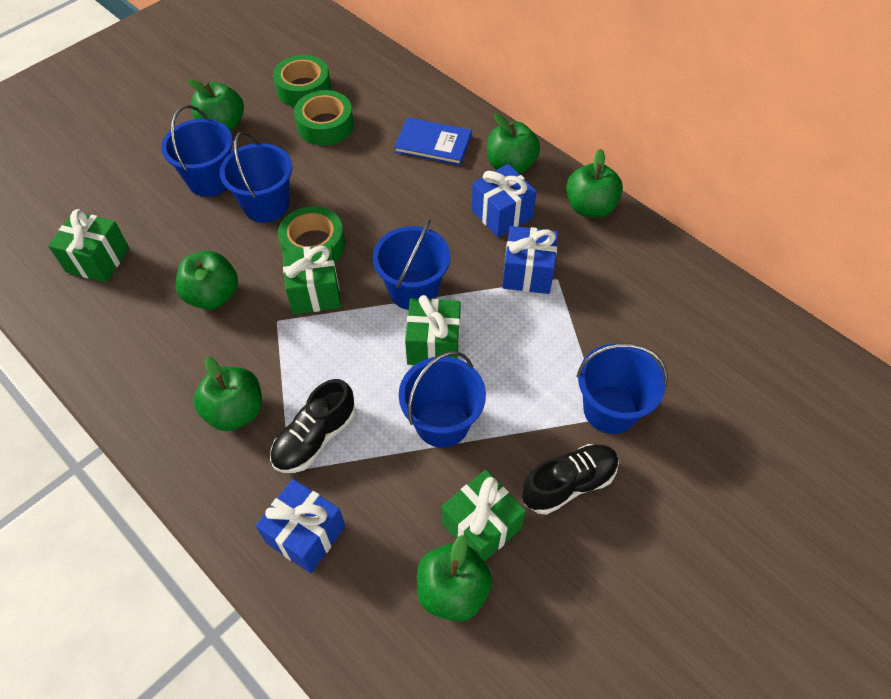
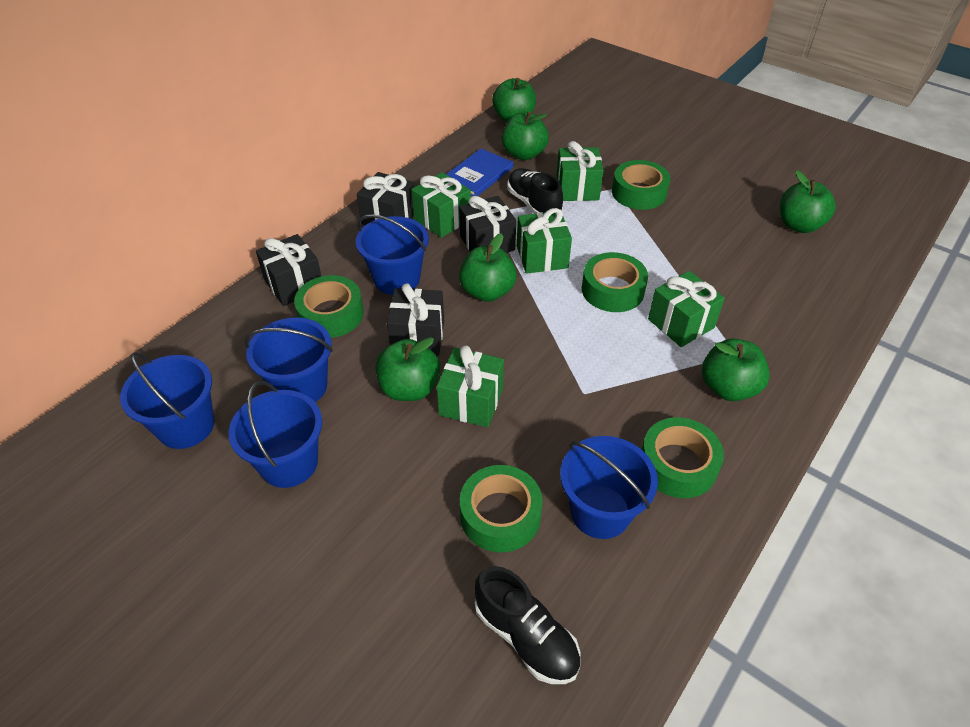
black gift: 0 -> 4
blue gift: 3 -> 0
green gift: 4 -> 5
green tape: 3 -> 5

